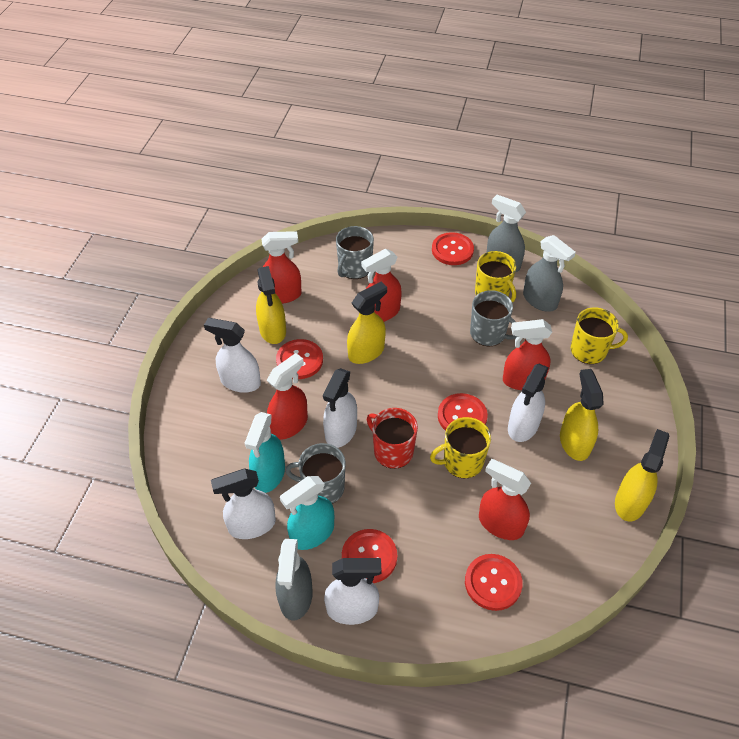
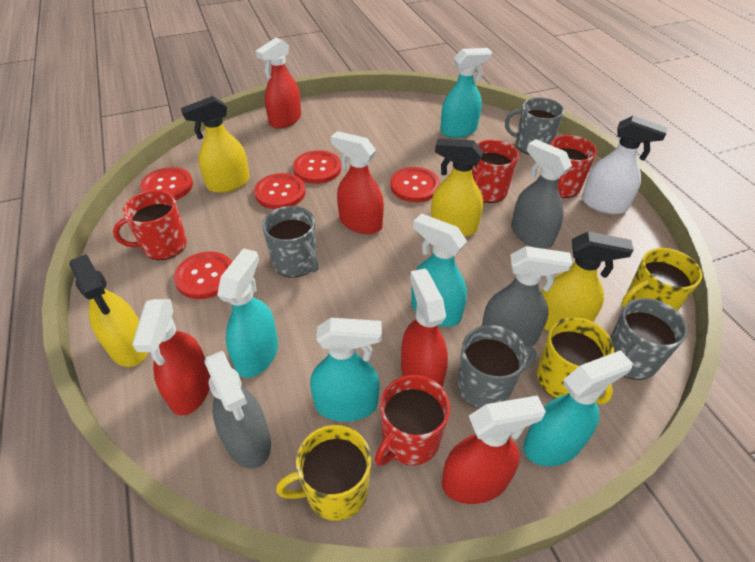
grey mug: 3 -> 4
red mug: 1 -> 4
turquoise spray bottle: 2 -> 5
white spray bottle: 5 -> 1

